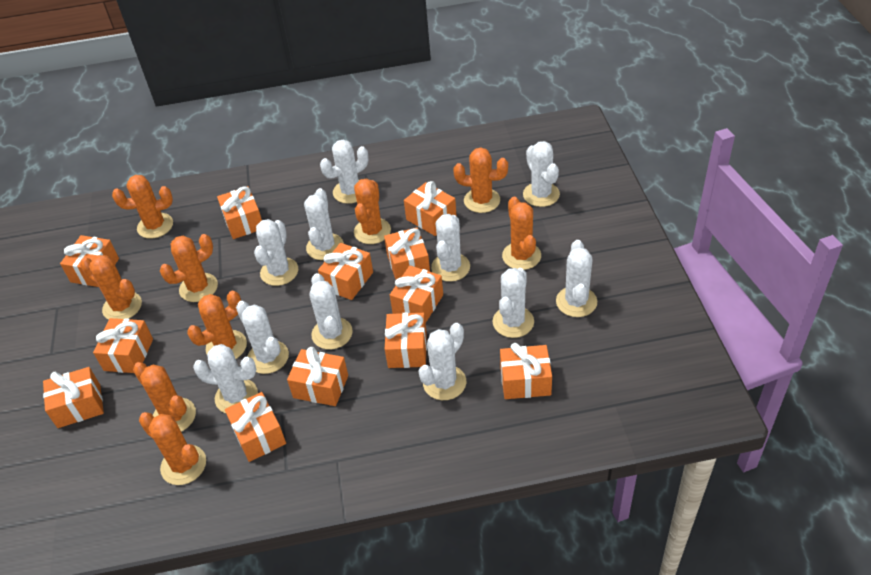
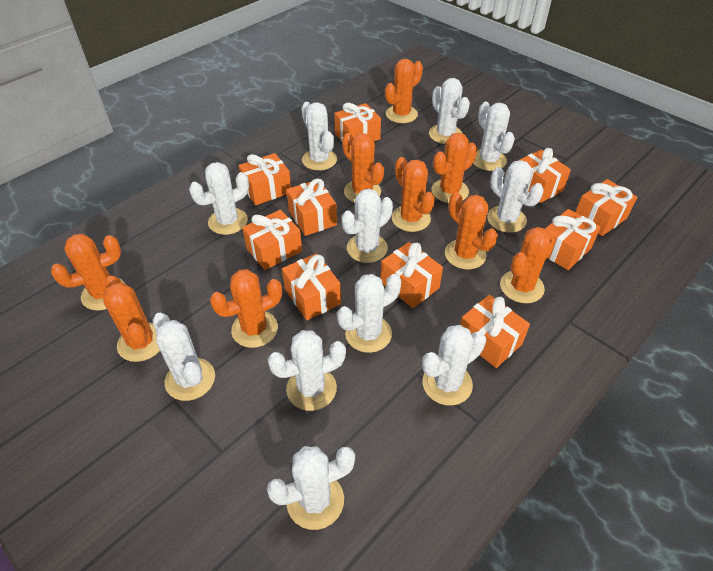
orange gift: 12 -> 10

